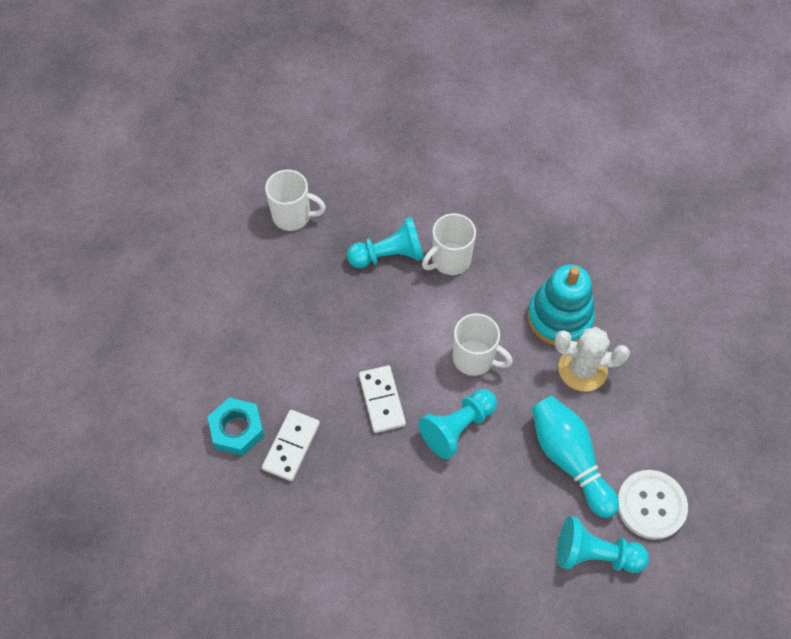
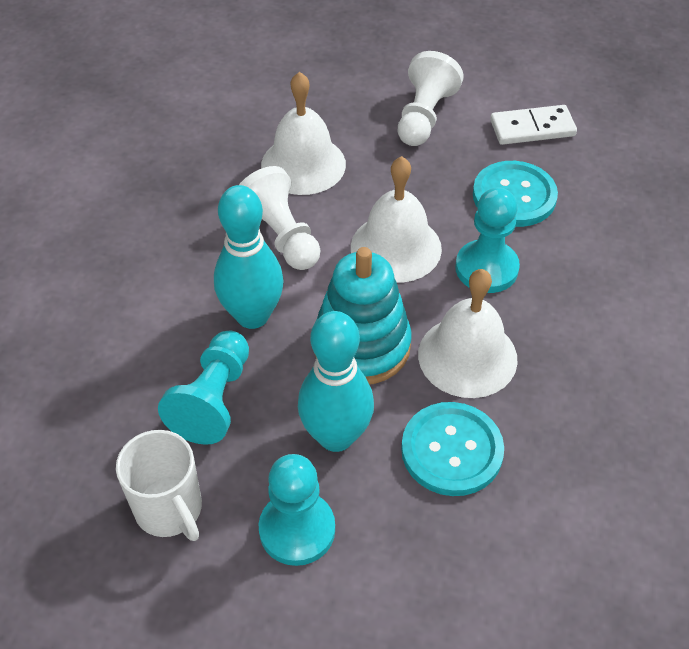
turquoise bowling pin: 1 -> 2
turquoise button: 0 -> 2
turquoise nut: 1 -> 0
white bell: 0 -> 3
white button: 1 -> 0
white cactus: 1 -> 0
white domino: 2 -> 1
white mug: 3 -> 1
white pawn: 0 -> 2

